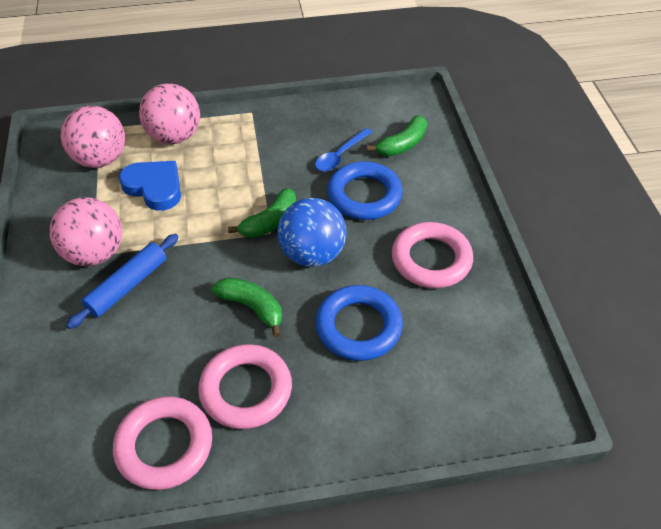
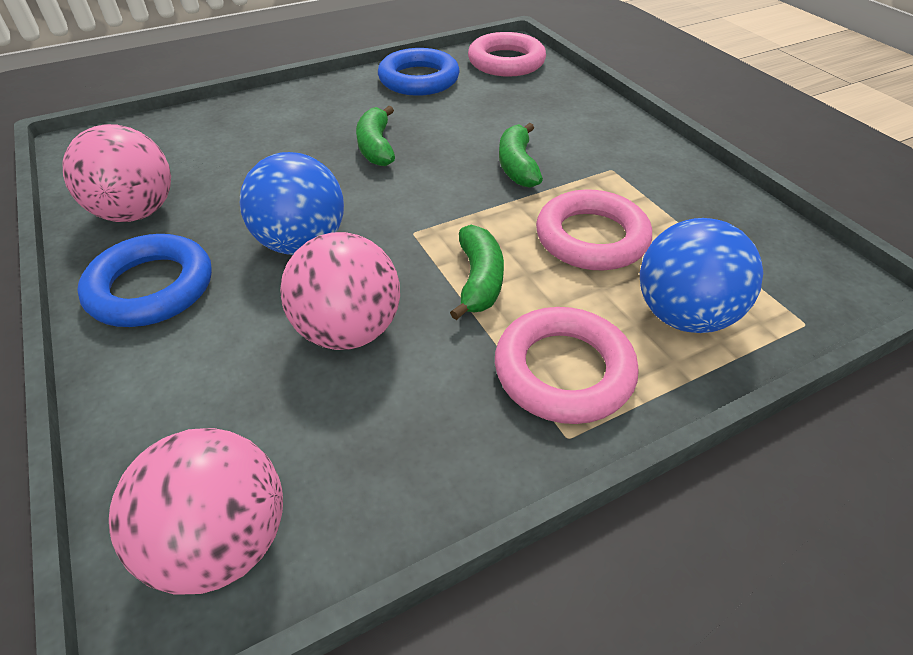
blue ball: 1 -> 2
blue heart: 1 -> 0
blue rolling pin: 1 -> 0
blue spoon: 1 -> 0

